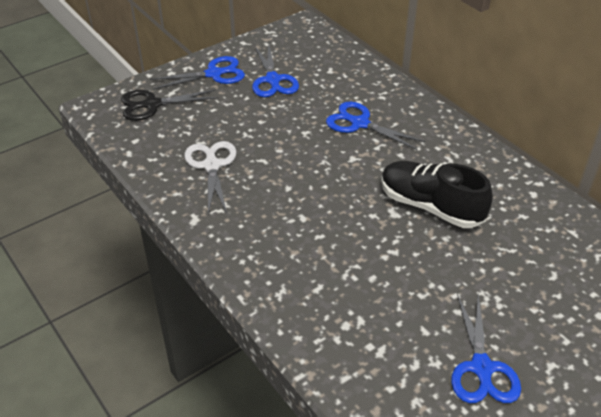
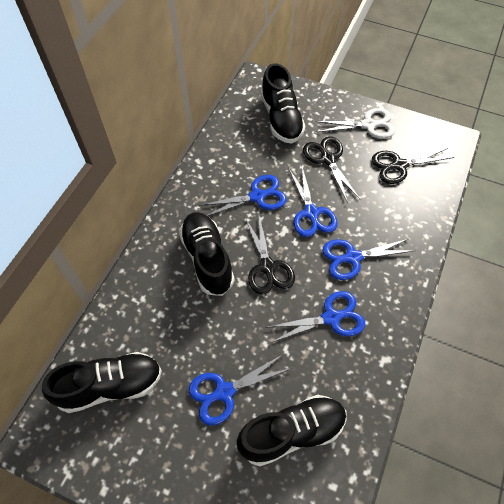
black scissors: 1 -> 3
black shoe: 1 -> 4
blue scissors: 4 -> 5

